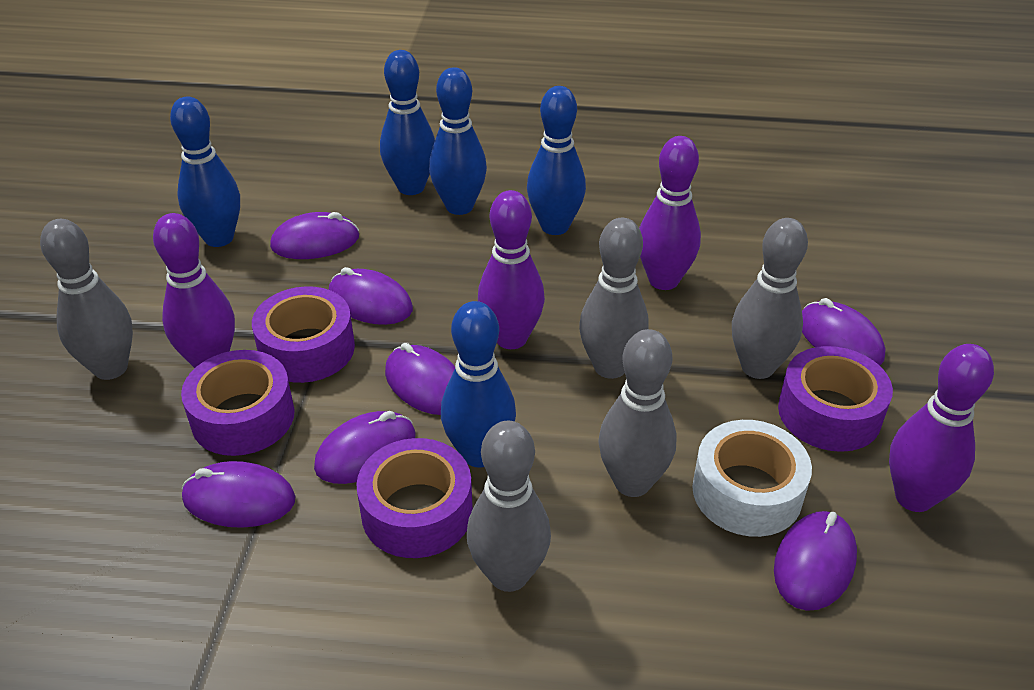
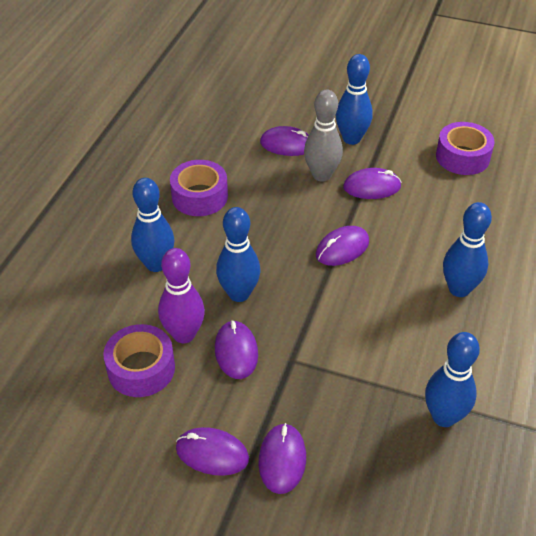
grey bowling pin: 5 -> 1
purple bowling pin: 4 -> 1
purple mouse: 7 -> 6
purple tape: 4 -> 3
white tape: 1 -> 0

